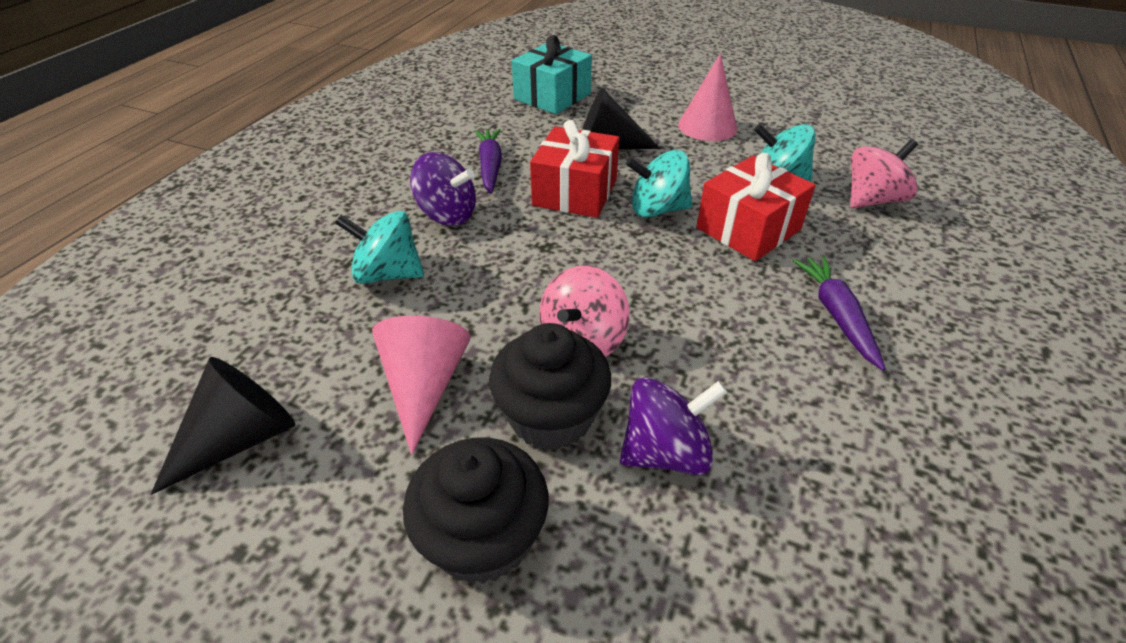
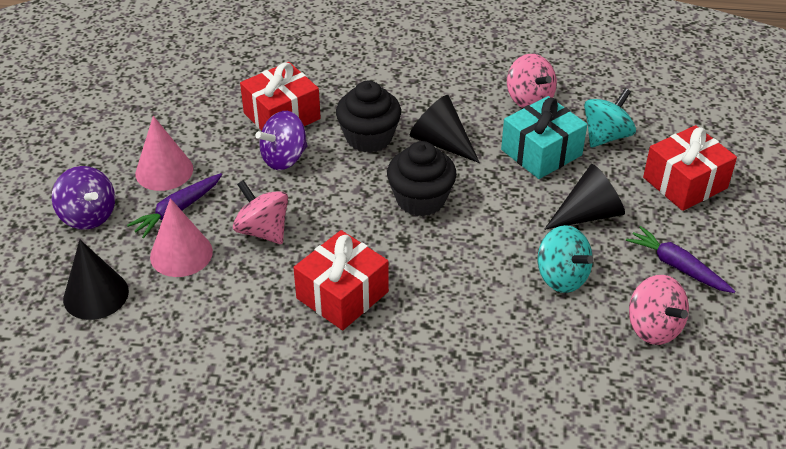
black cone: 2 -> 3
pink spinning top: 2 -> 3
red gift: 2 -> 3
turquoise spinning top: 3 -> 2

